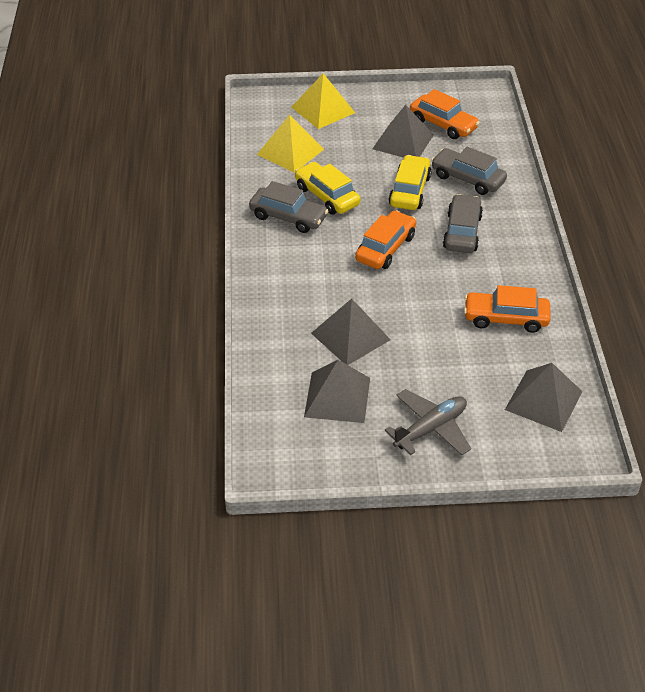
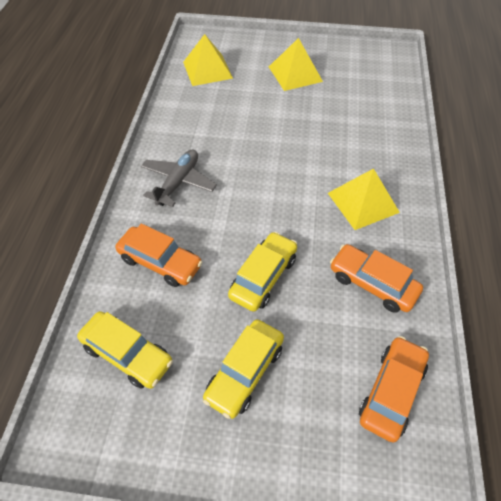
grey car: 3 -> 0
grey pyramid: 4 -> 0
yellow car: 2 -> 3
yellow pyramid: 2 -> 3

